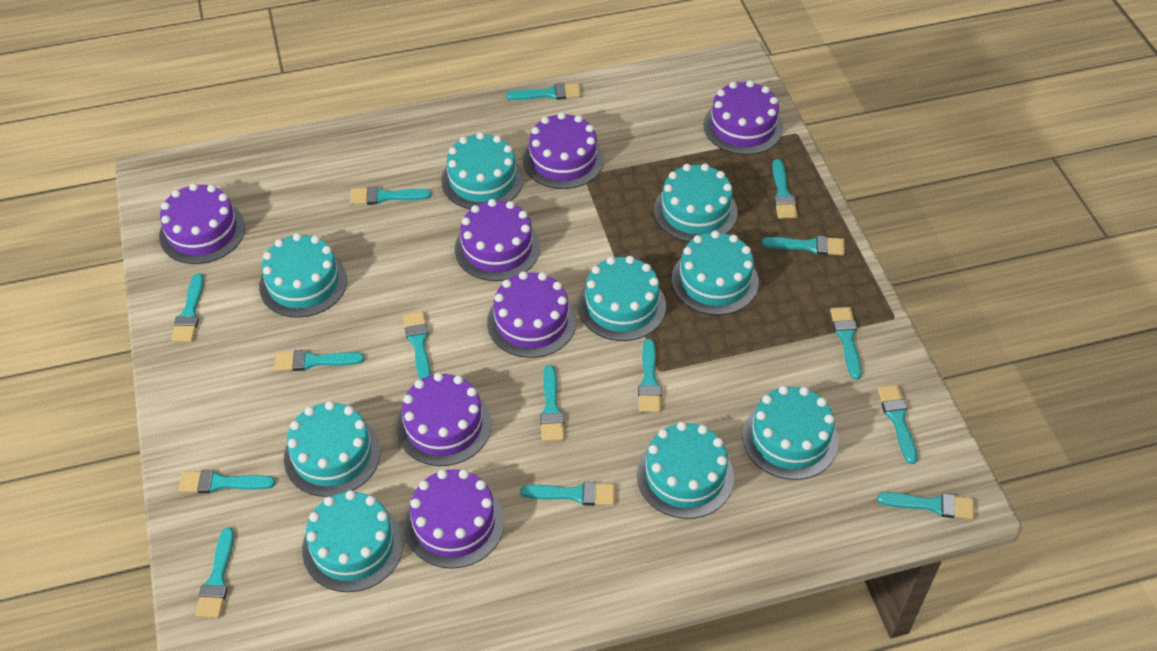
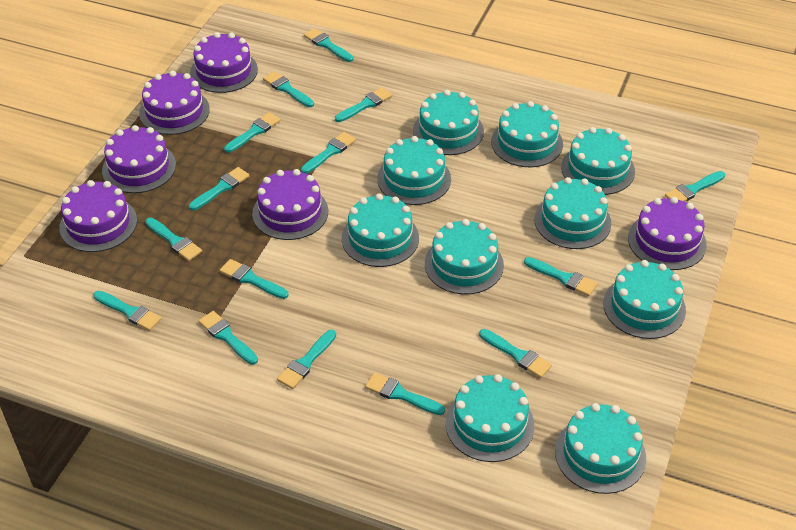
purple cake: 7 -> 6
turquoise cake: 9 -> 10

